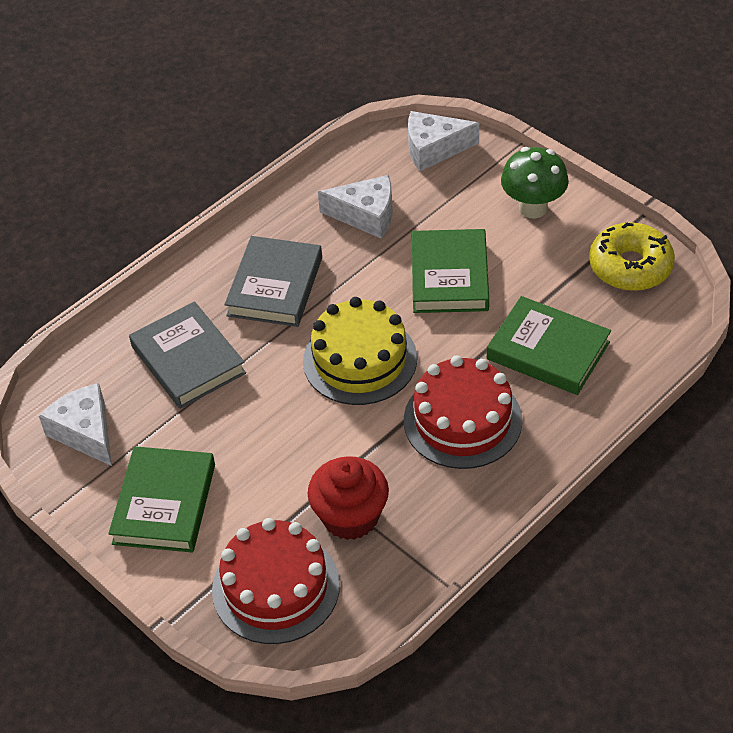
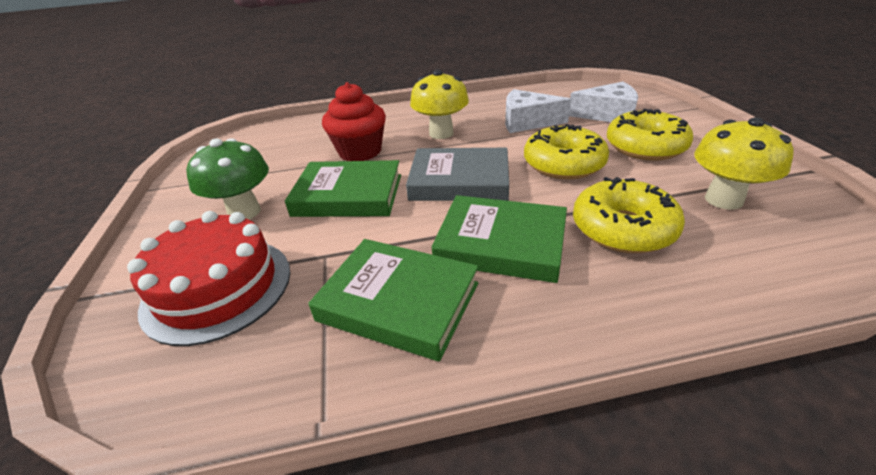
grey book: 2 -> 1
red cake: 2 -> 1
white cheese: 3 -> 2
yellow cake: 1 -> 0
yellow donut: 1 -> 3
yellow mushroom: 0 -> 2

